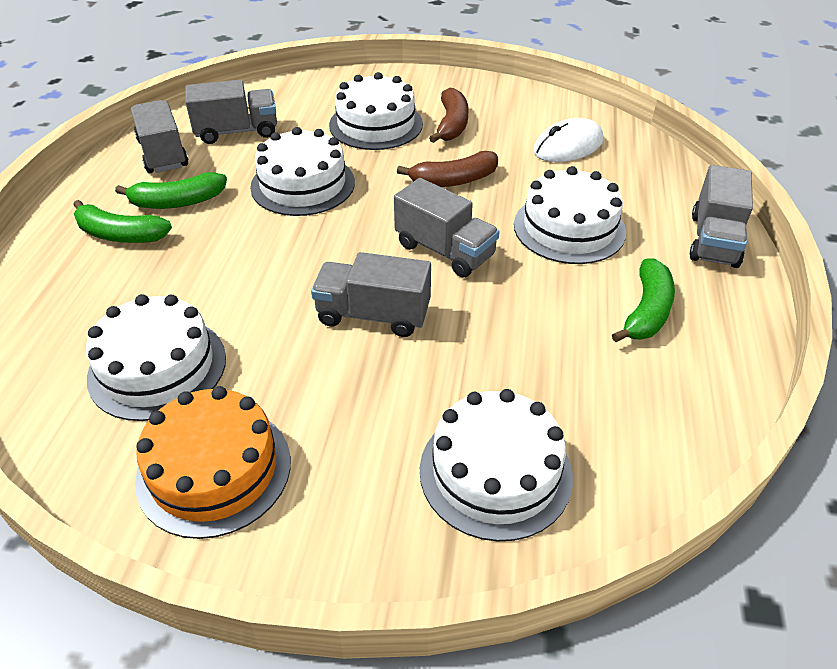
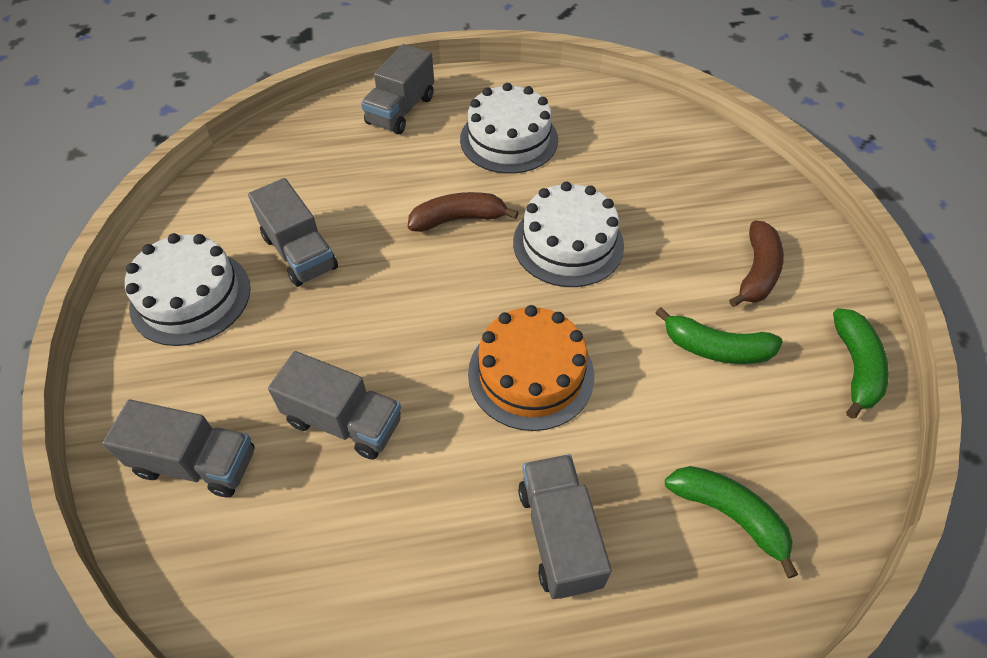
white cake: 5 -> 3
white mouse: 1 -> 0

